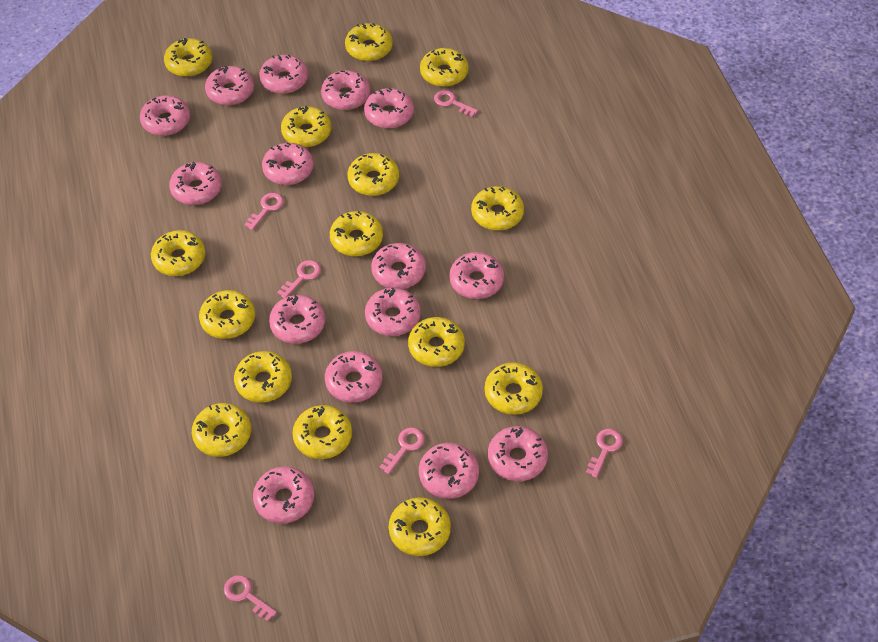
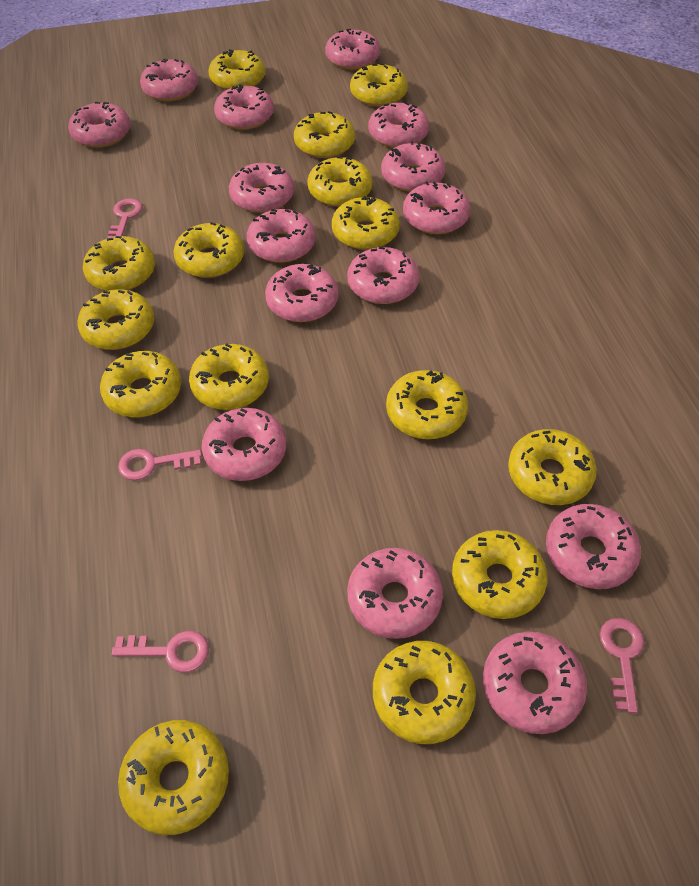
pink key: 6 -> 4

